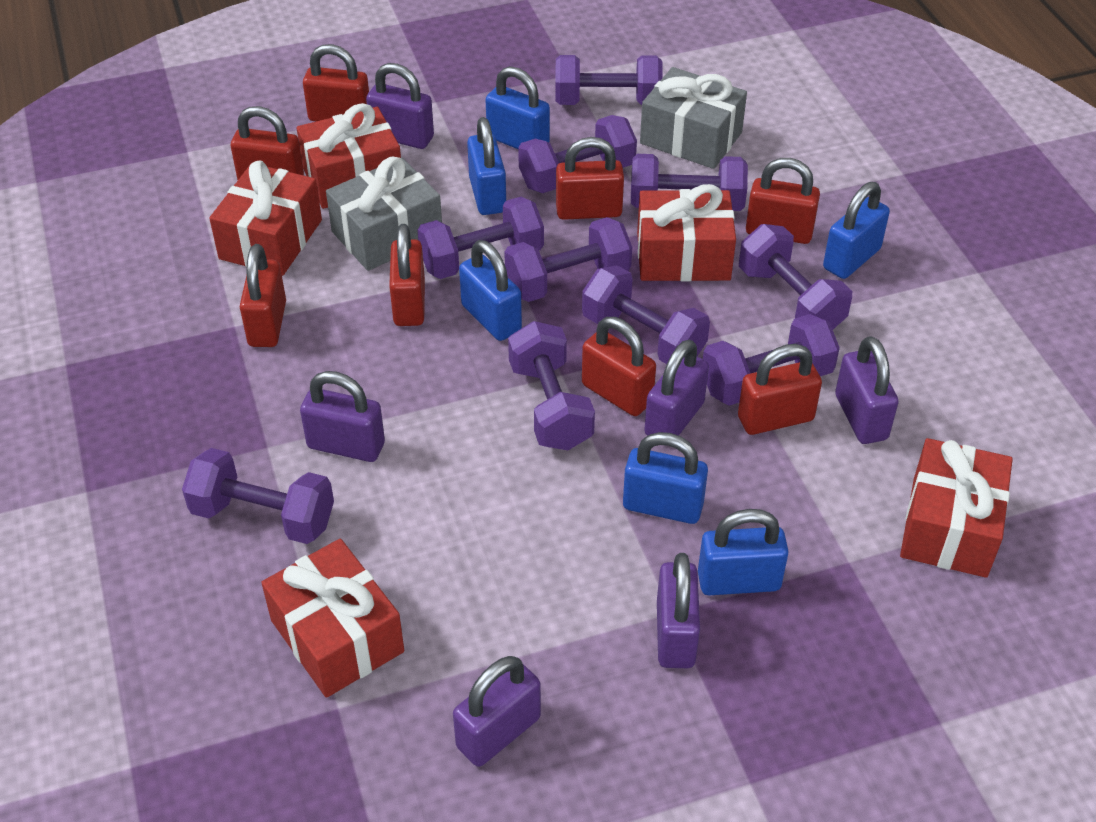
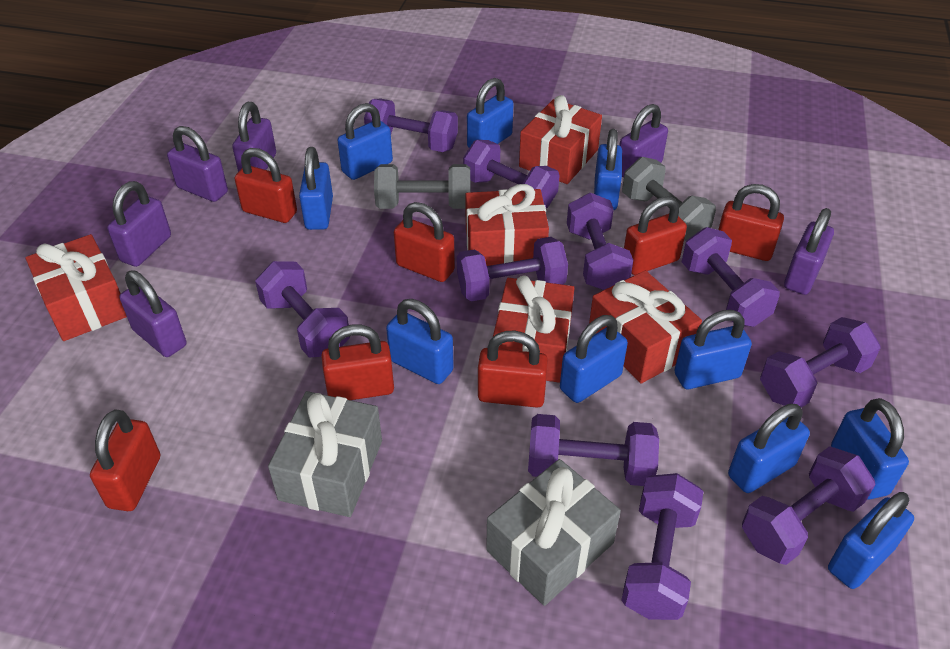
blue padlock: 6 -> 10
grey dumbbell: 0 -> 2
red padlock: 8 -> 7

